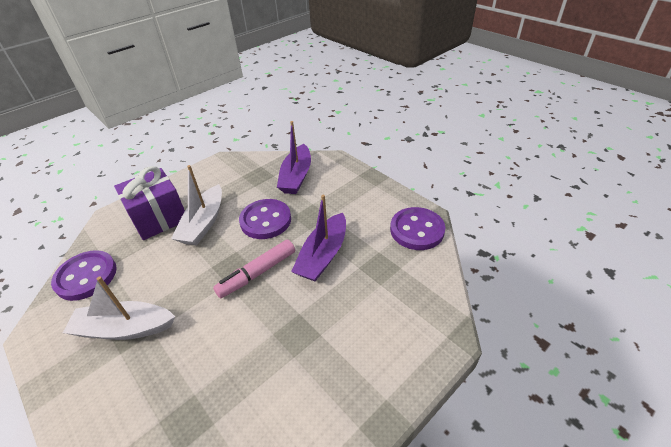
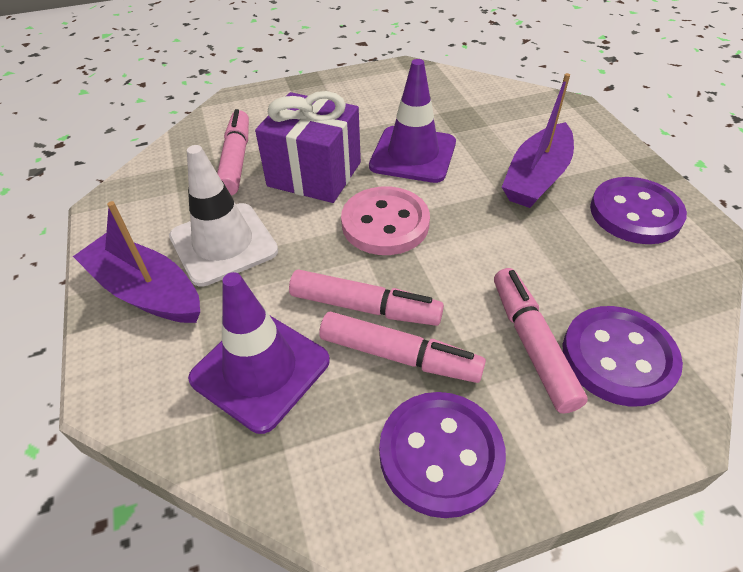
pink button: 0 -> 1
pink marker: 1 -> 4
purple traffic cone: 0 -> 2
white boat: 2 -> 0
white traffic cone: 0 -> 1

